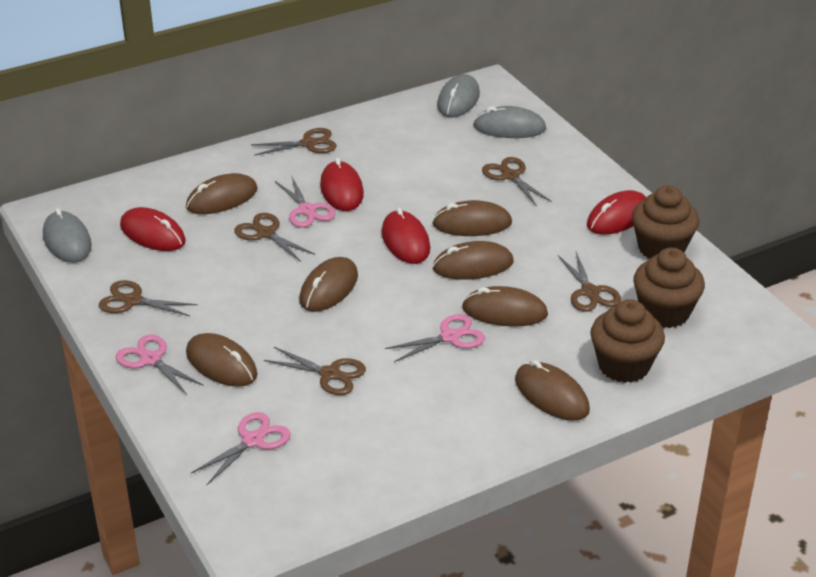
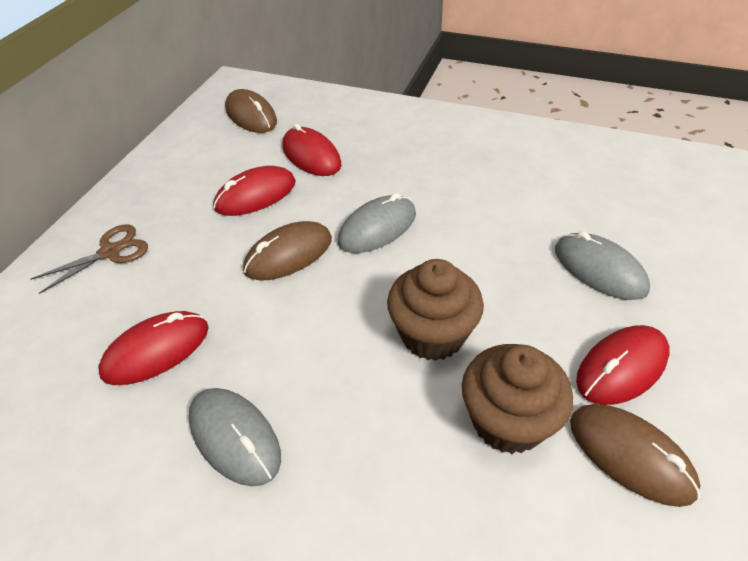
brown cupcake: 3 -> 2
brown mouse: 7 -> 3
brown scissors: 6 -> 1
pink scissors: 4 -> 0

